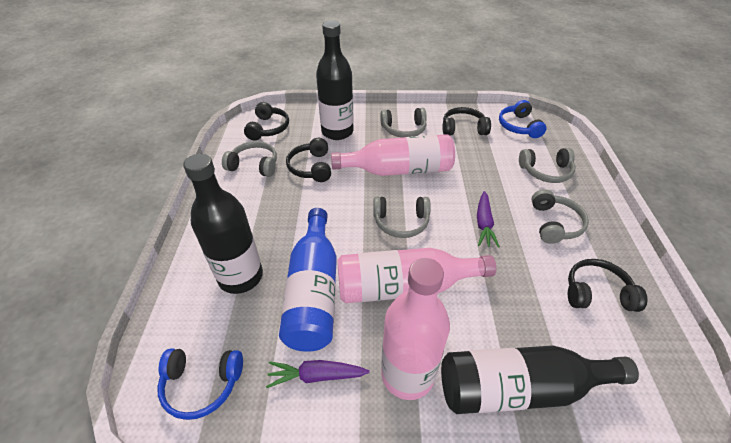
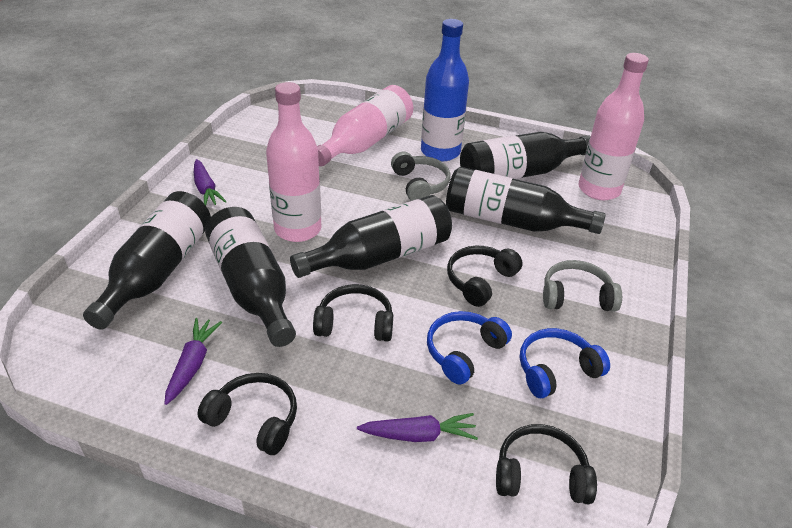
black bottle: 3 -> 5
grey headphones: 5 -> 2
purple carrot: 2 -> 3

